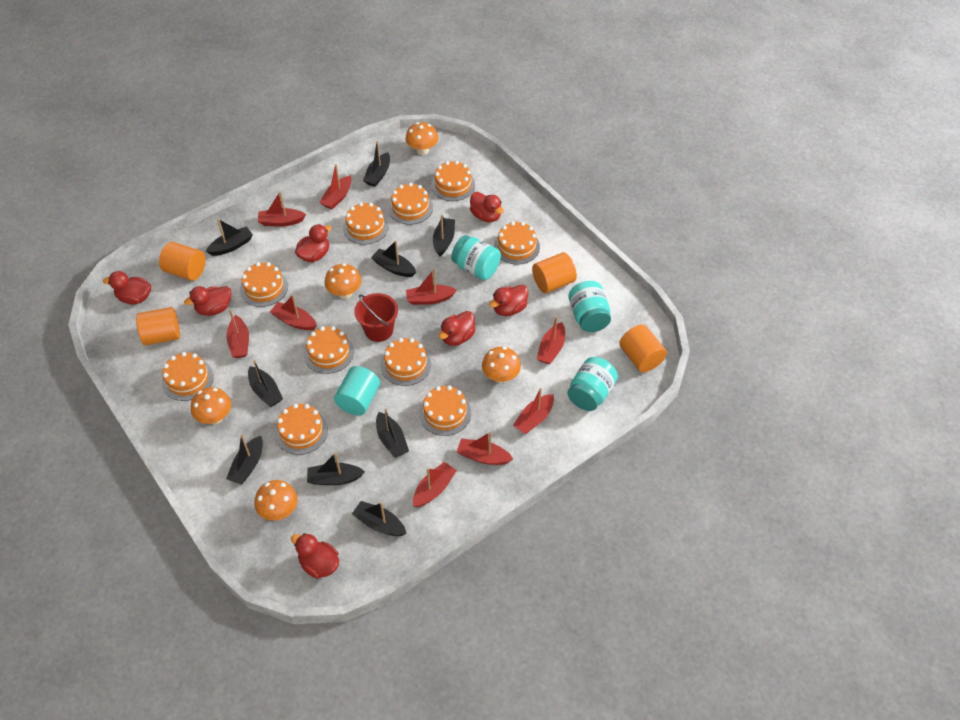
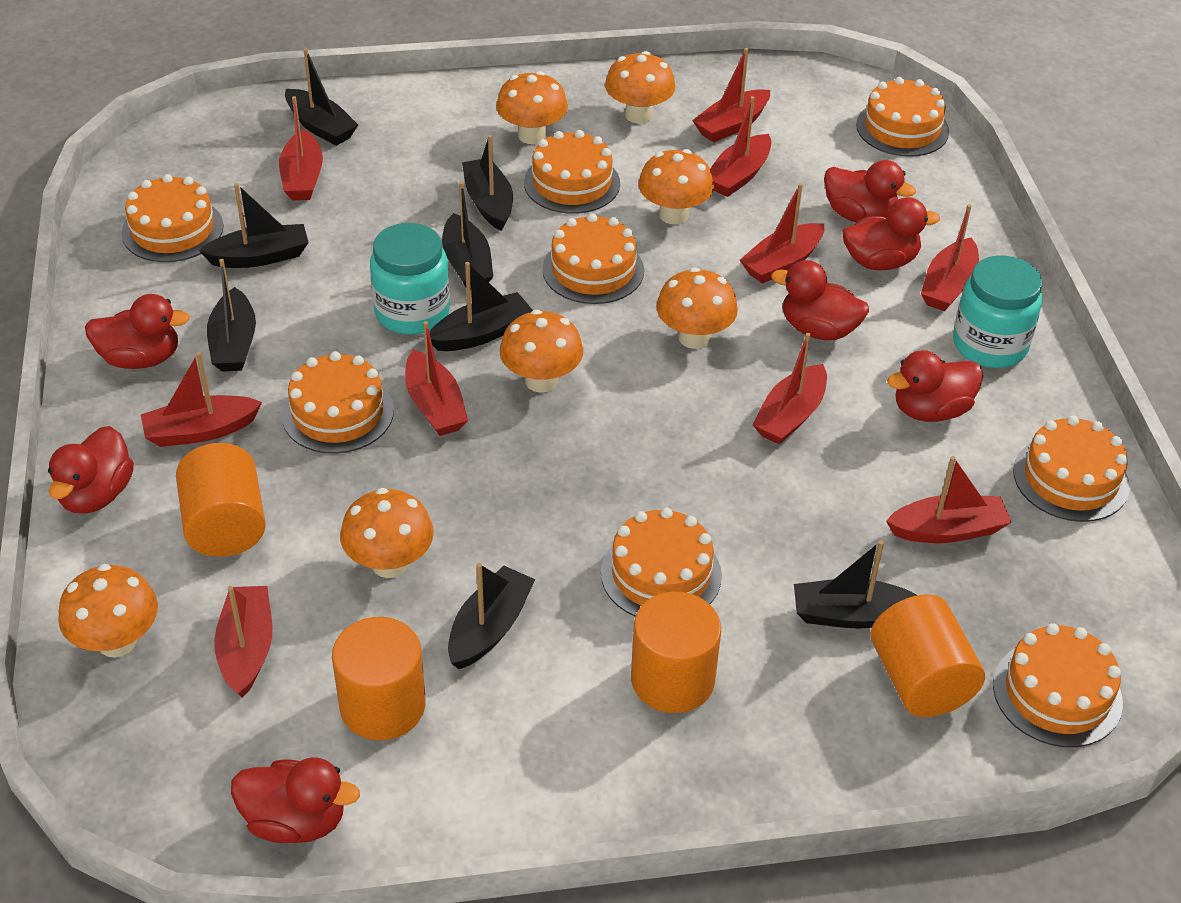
black boat: 9 -> 8
orange cake: 10 -> 8
orange mushroom: 5 -> 7
red boat: 9 -> 10
red bucket: 1 -> 0
turquoise cylinder: 1 -> 0
turquoise jar: 3 -> 2

